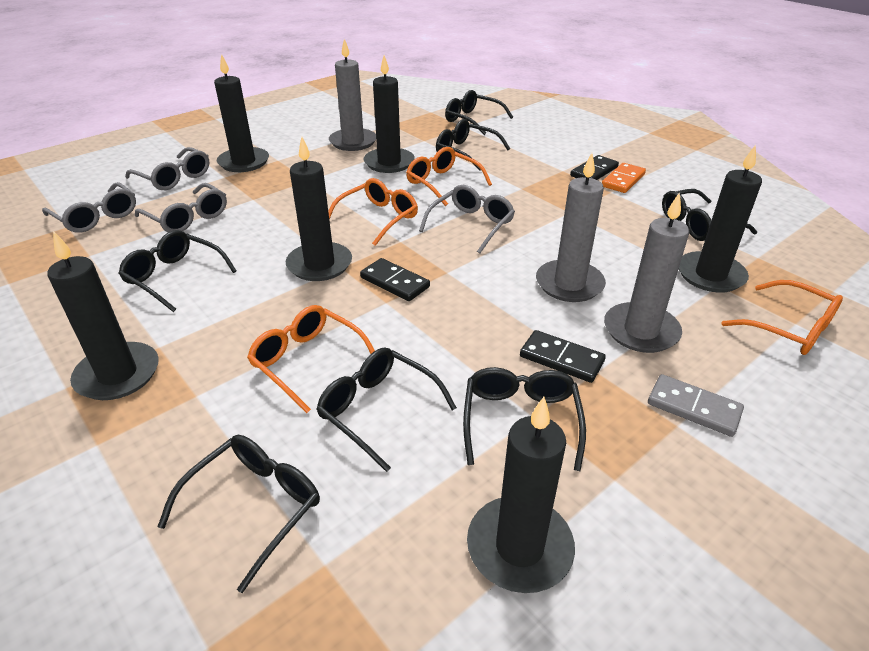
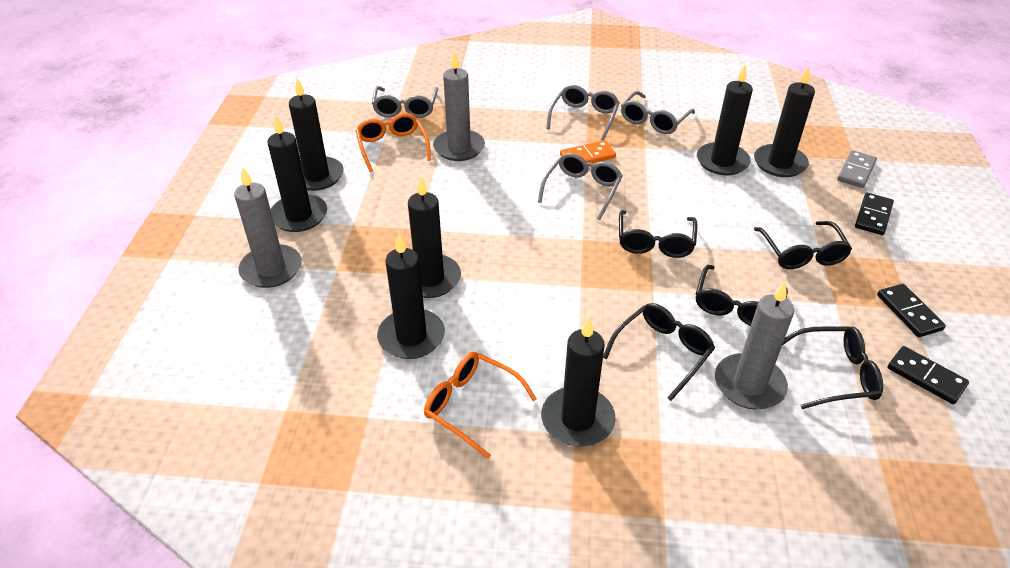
black candle: 6 -> 7
black glasses: 7 -> 5
orange glasses: 4 -> 2

